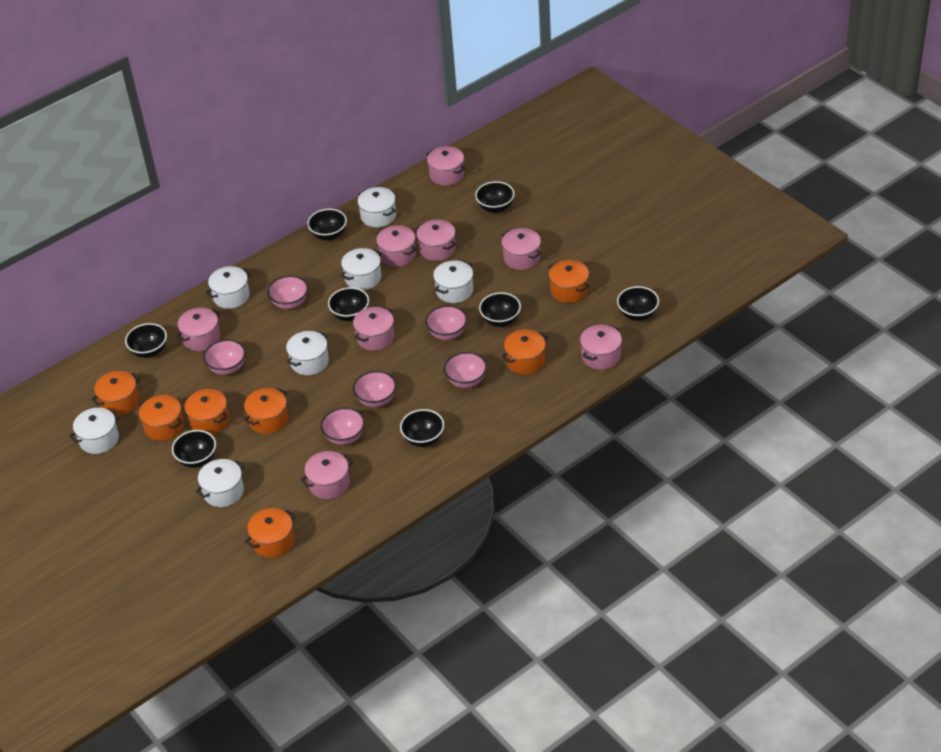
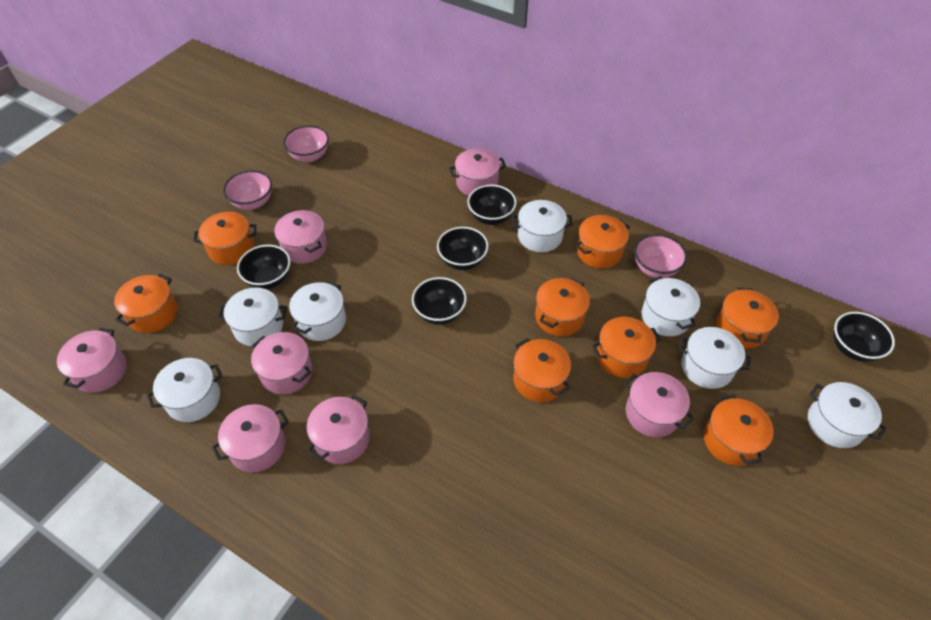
black bowl: 8 -> 5
orange pot: 7 -> 8
pink bowl: 6 -> 3
pink pot: 8 -> 7

